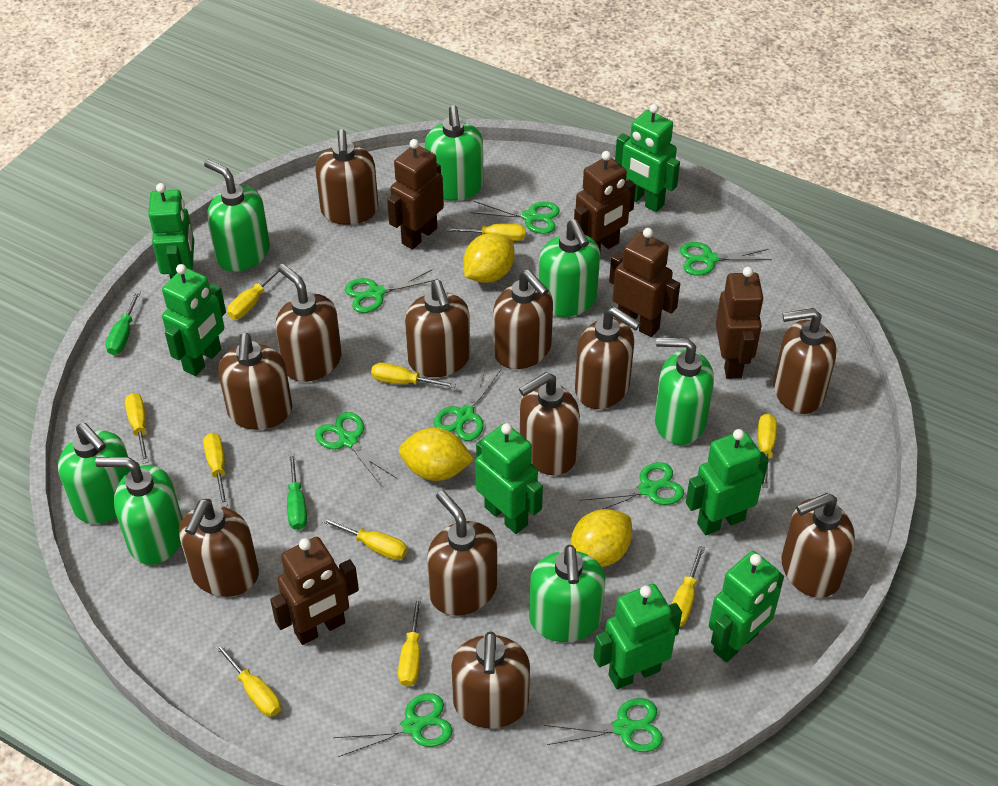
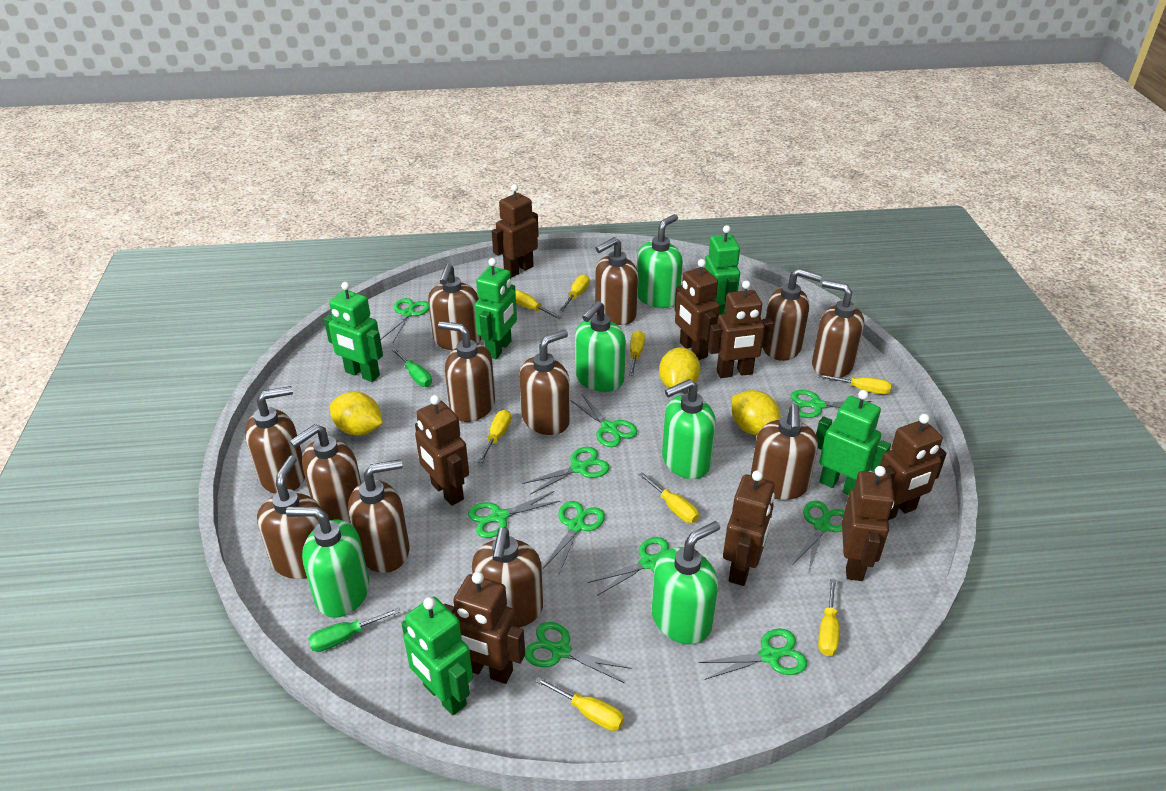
brown robot: 5 -> 8
green robot: 7 -> 5
green scissors: 8 -> 10
green soap dispenser: 7 -> 5
yellow screwdriver: 10 -> 8

